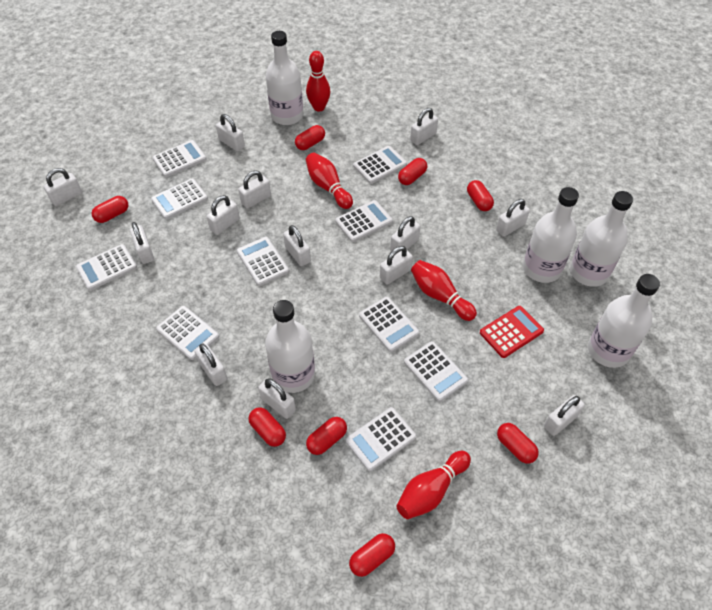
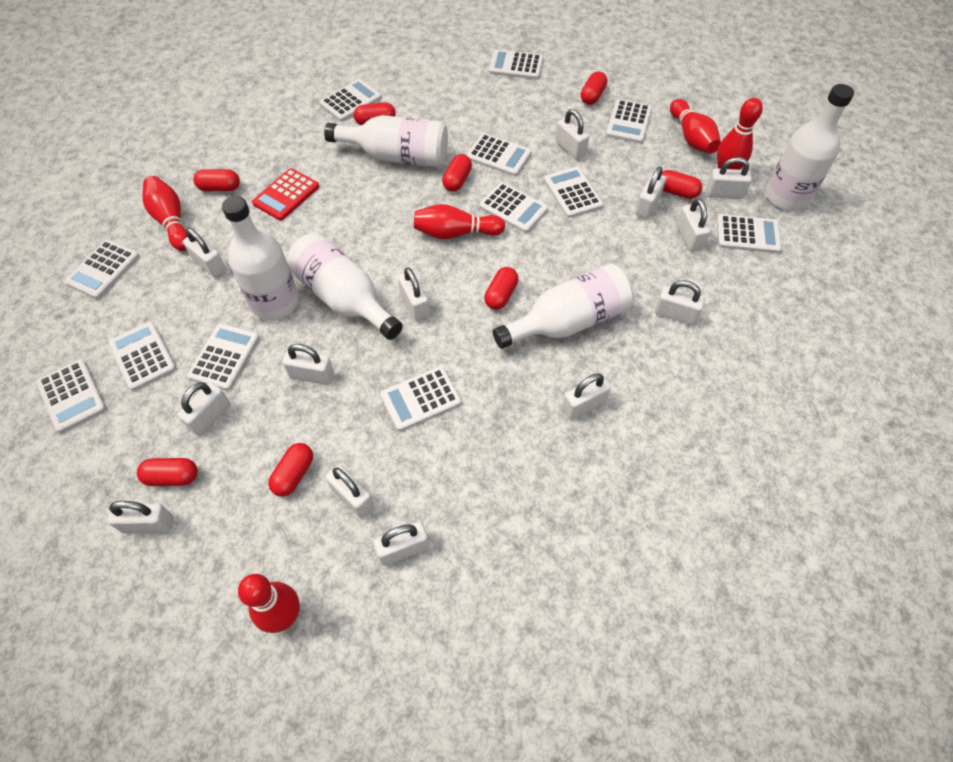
red bowling pin: 4 -> 5
white calculator: 10 -> 12

